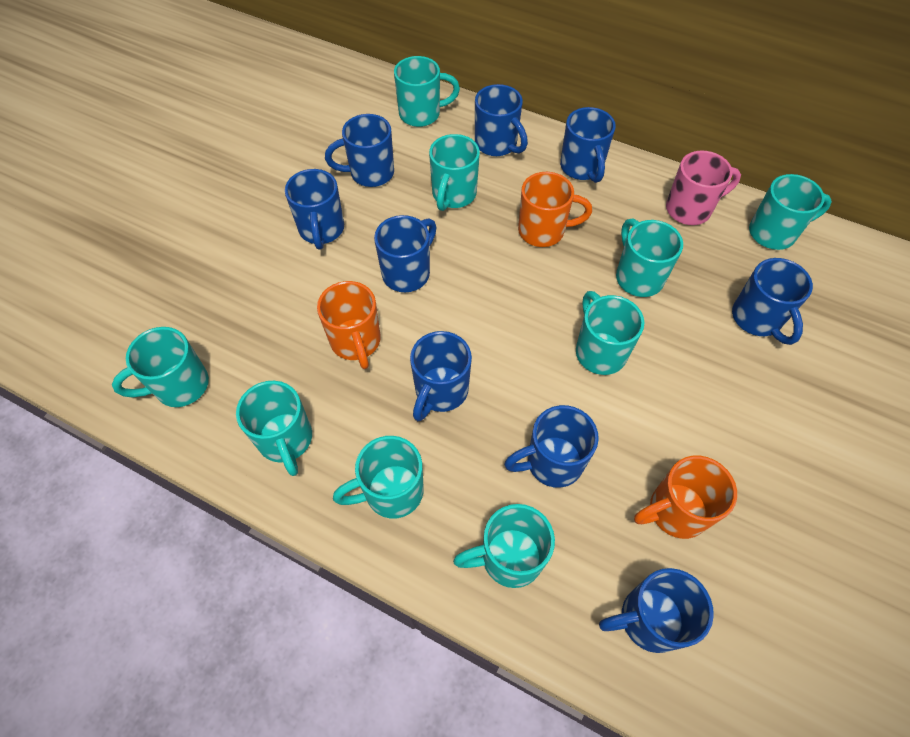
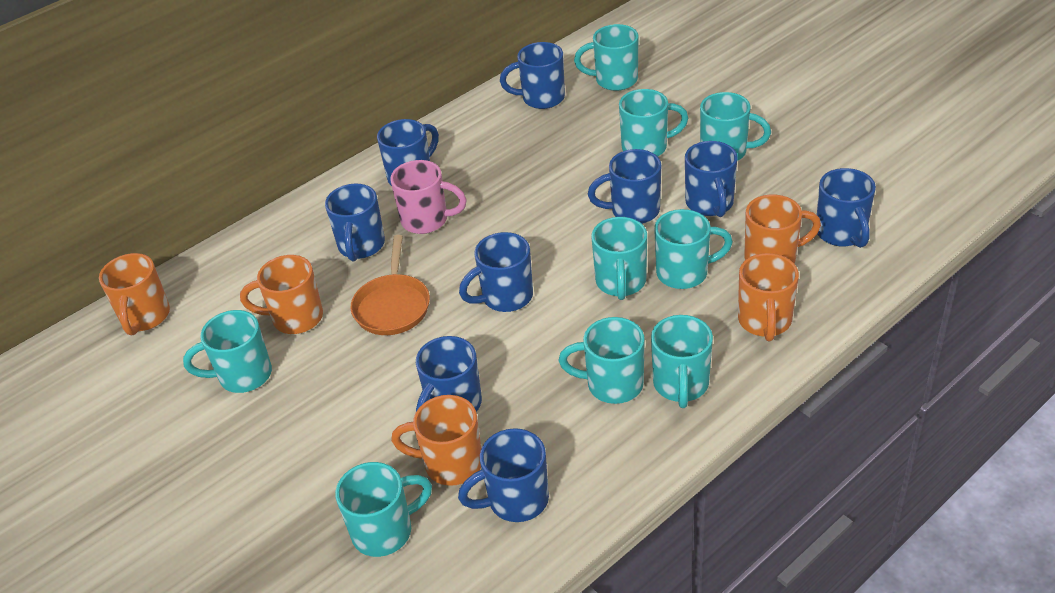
orange mug: 3 -> 5
orange pan: 0 -> 1

